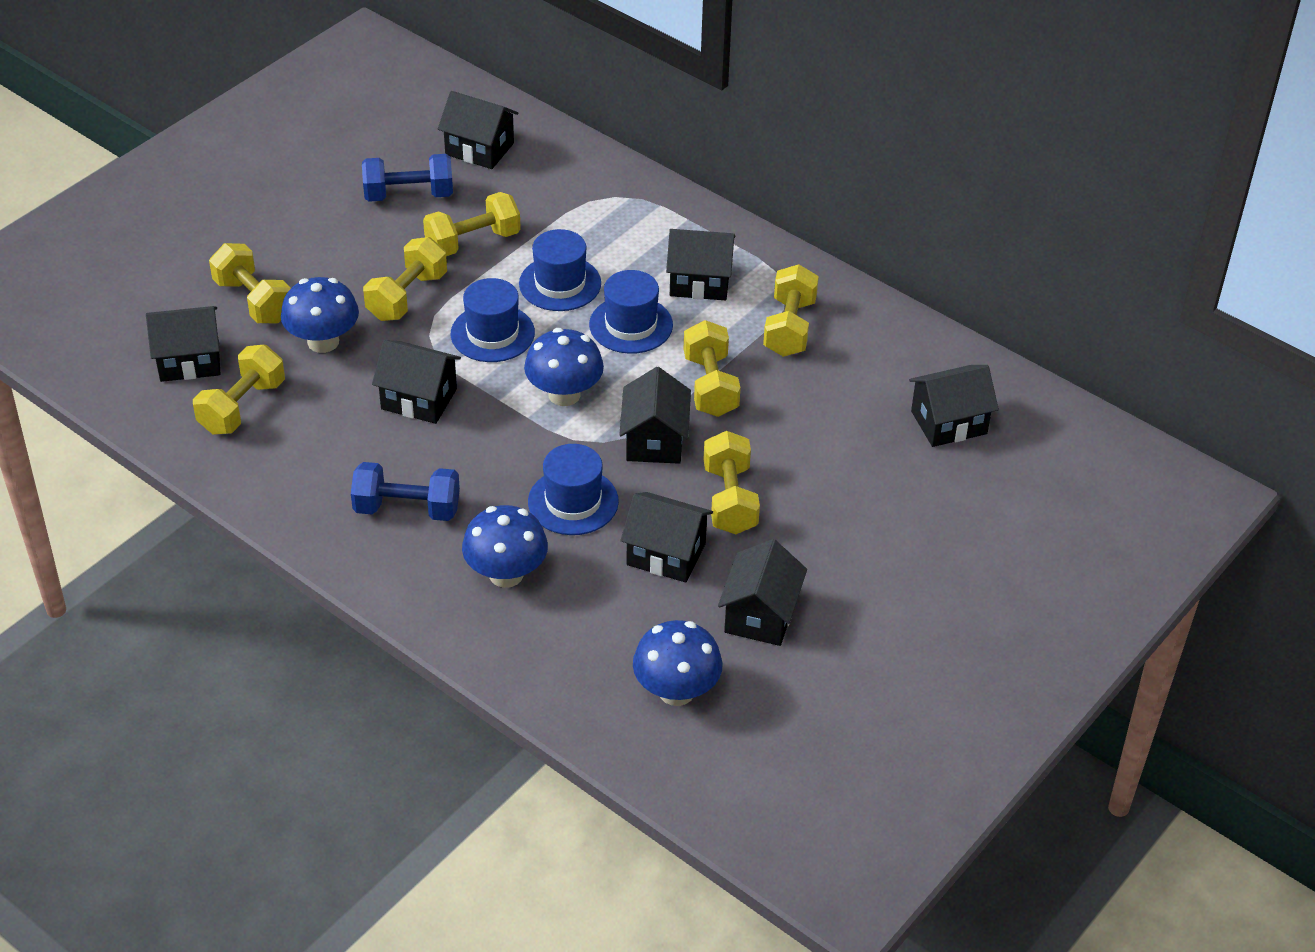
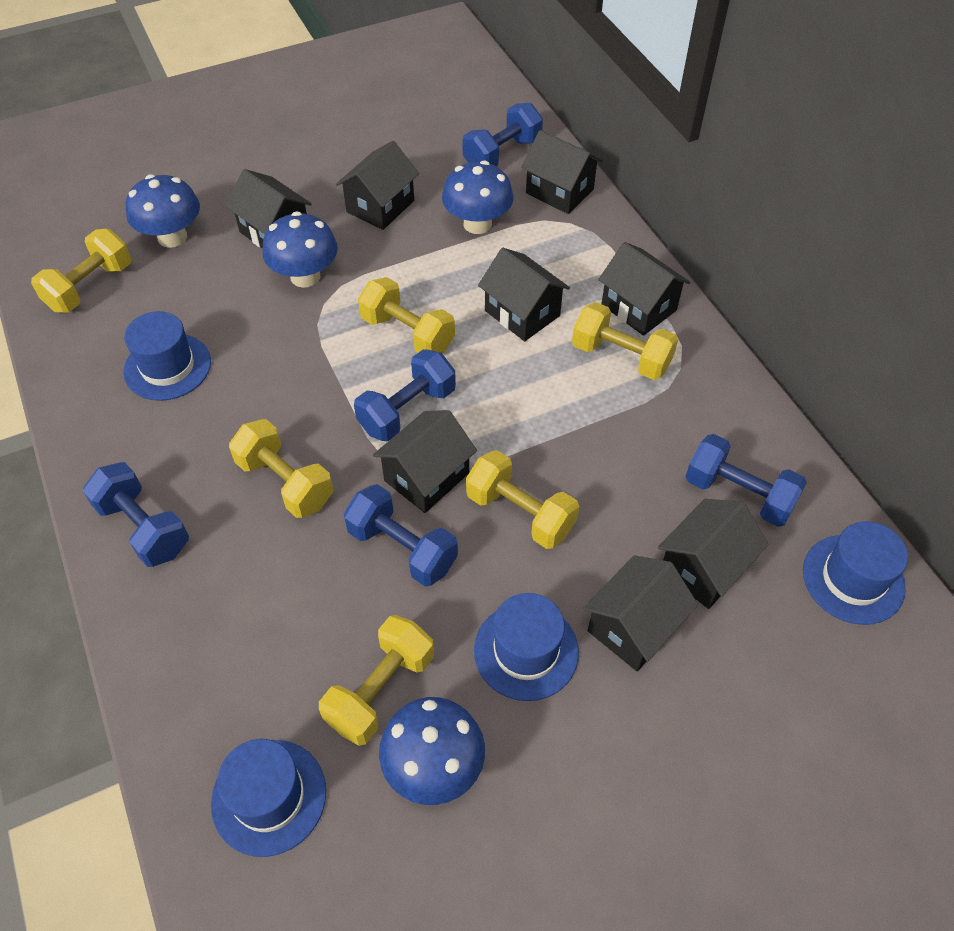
blue dumbbell: 2 -> 5
yellow dumbbell: 7 -> 6

